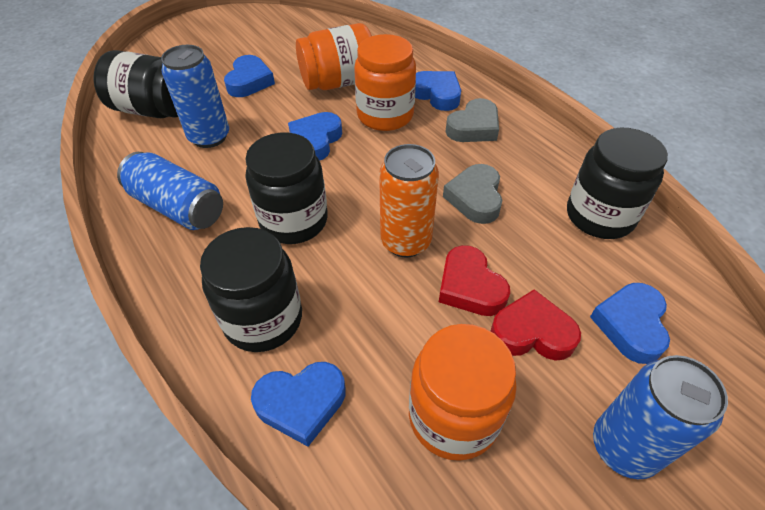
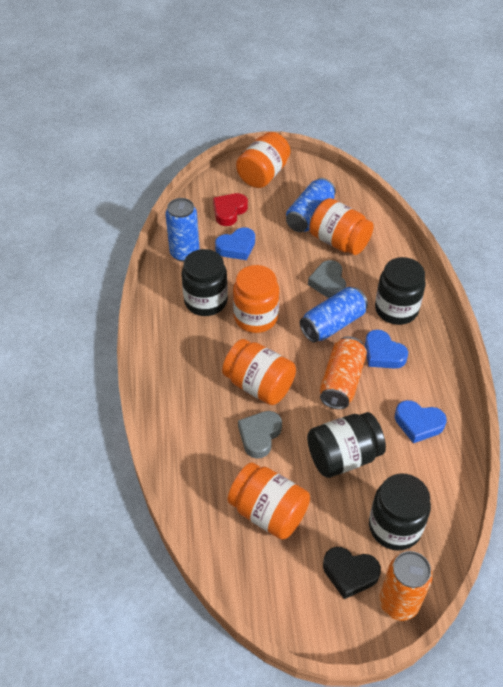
black heart: 0 -> 1
blue heart: 5 -> 3
orange can: 1 -> 2
orange jar: 3 -> 5
red heart: 2 -> 1

